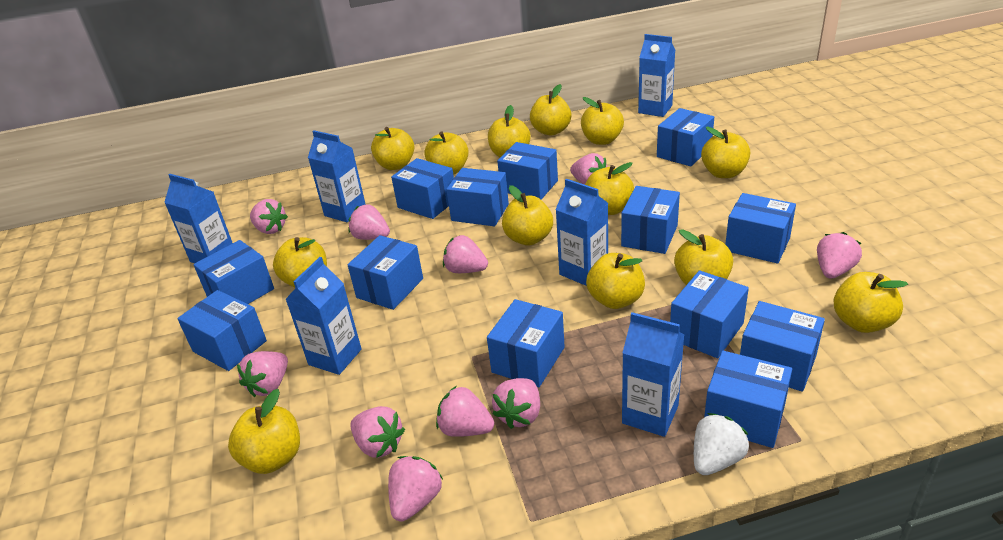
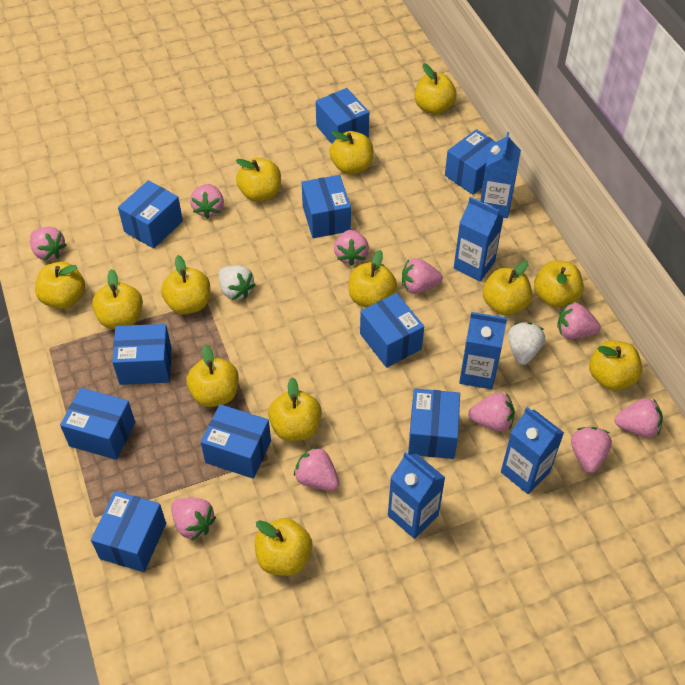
blue box: 13 -> 10
blue carton: 6 -> 5
white strawberry: 1 -> 2

